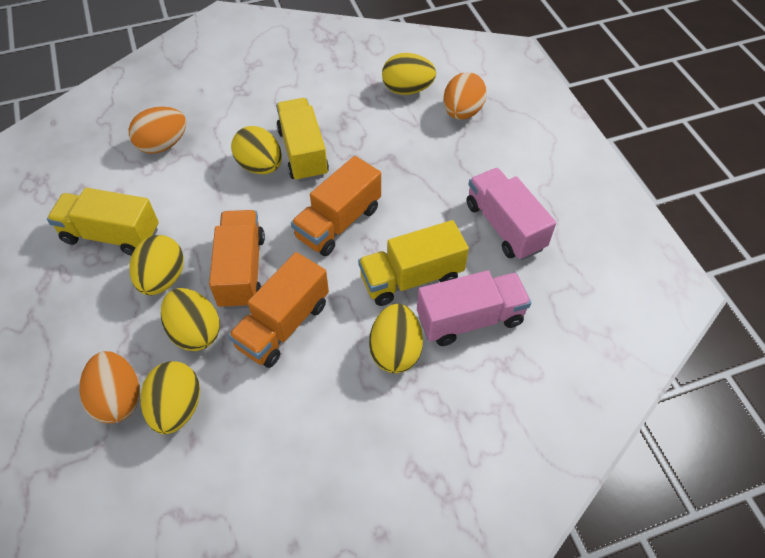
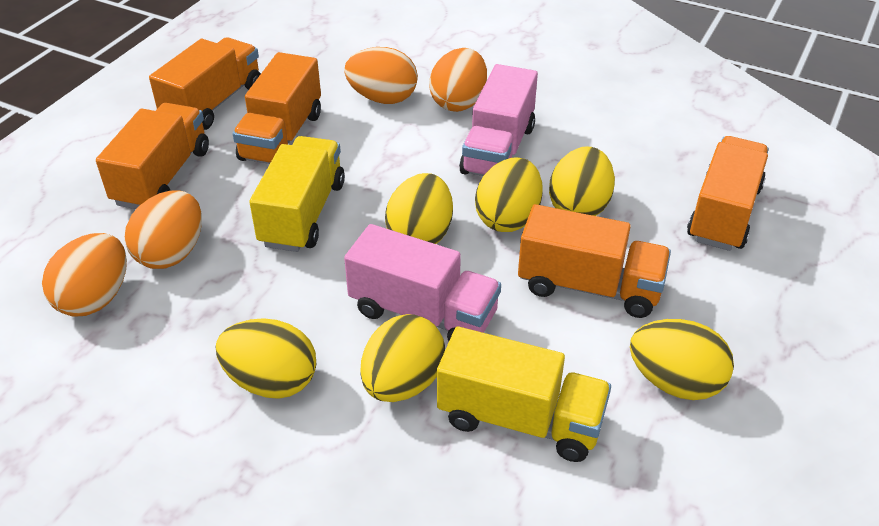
orange egg: 3 -> 4
orange truck: 3 -> 5
yellow truck: 3 -> 2

